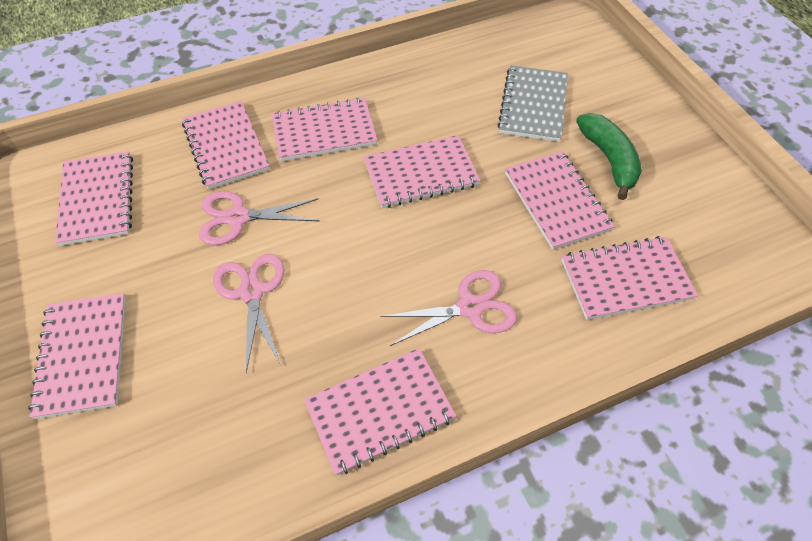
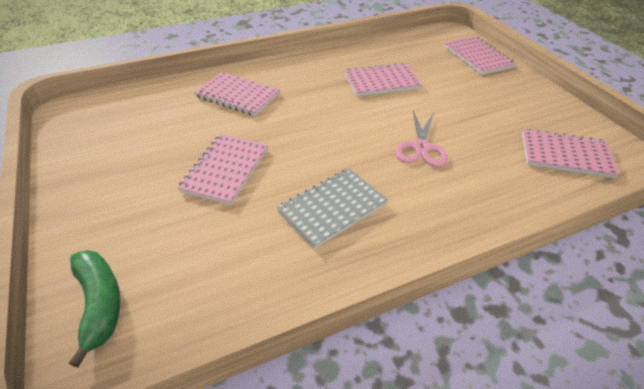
pink notebook: 8 -> 5
pink scissors: 3 -> 1

